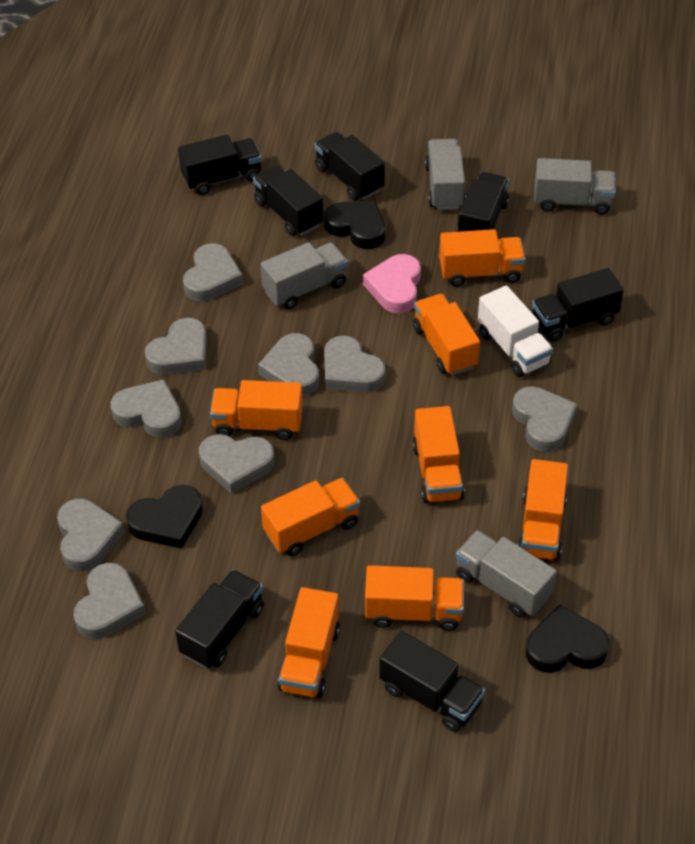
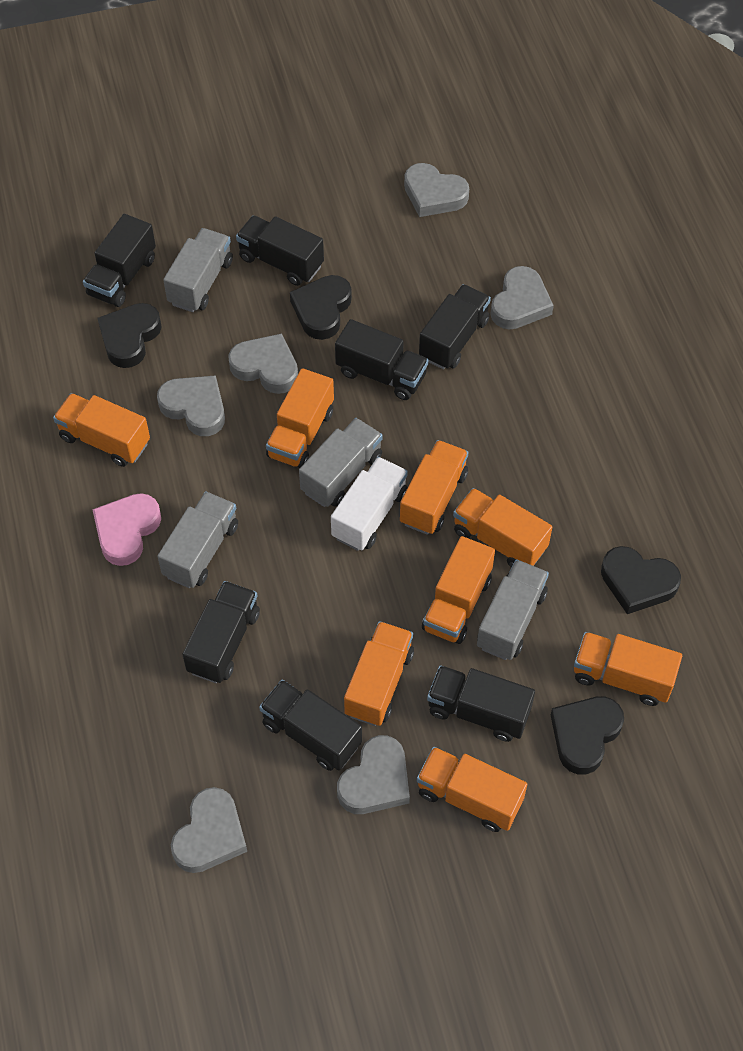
black heart: 3 -> 4
grey heart: 9 -> 6

